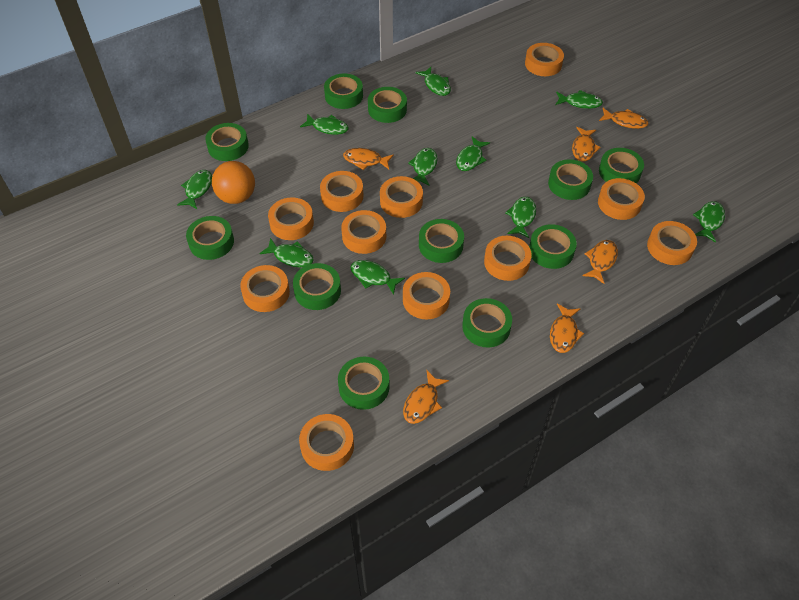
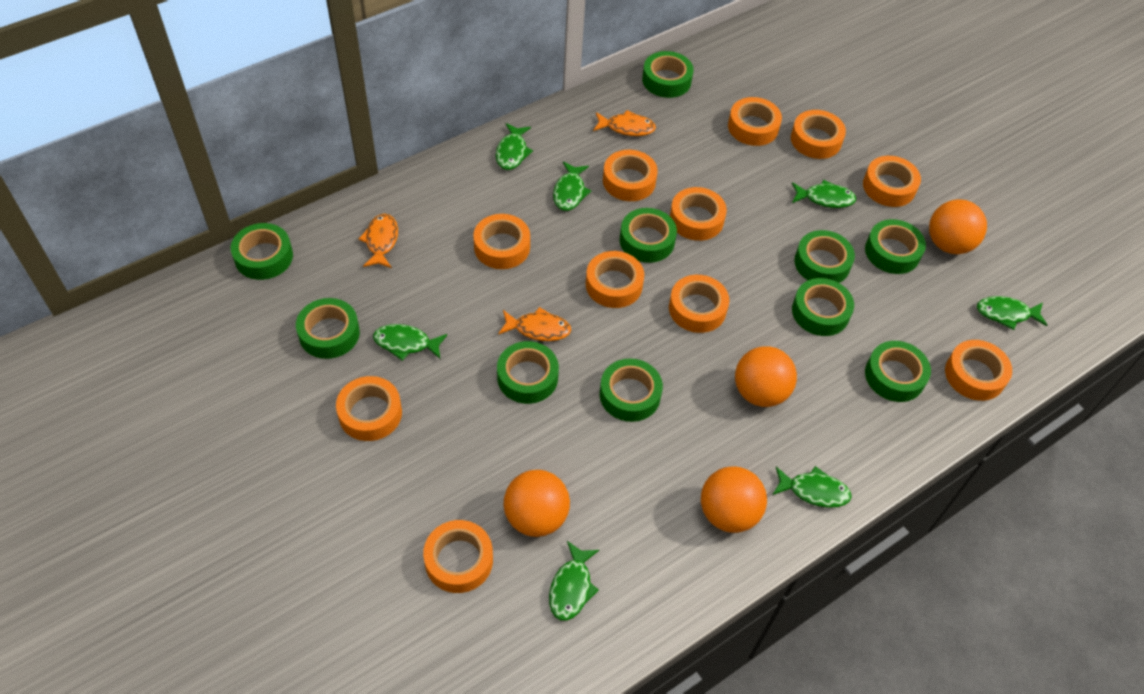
green fish: 10 -> 7
green tape: 11 -> 10
orange ball: 1 -> 4
orange fish: 6 -> 3

